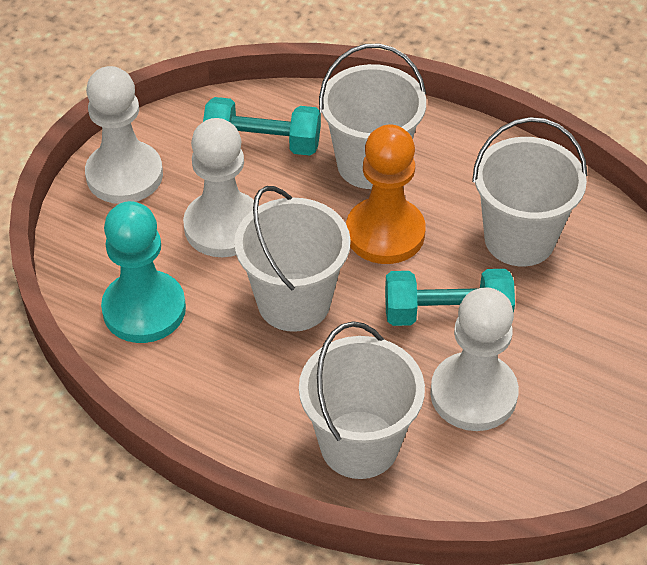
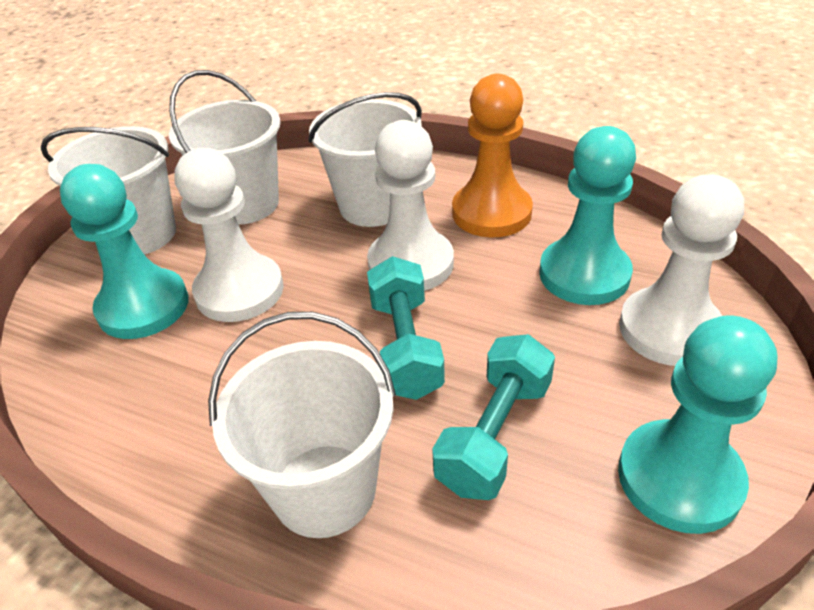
turquoise pawn: 1 -> 3

